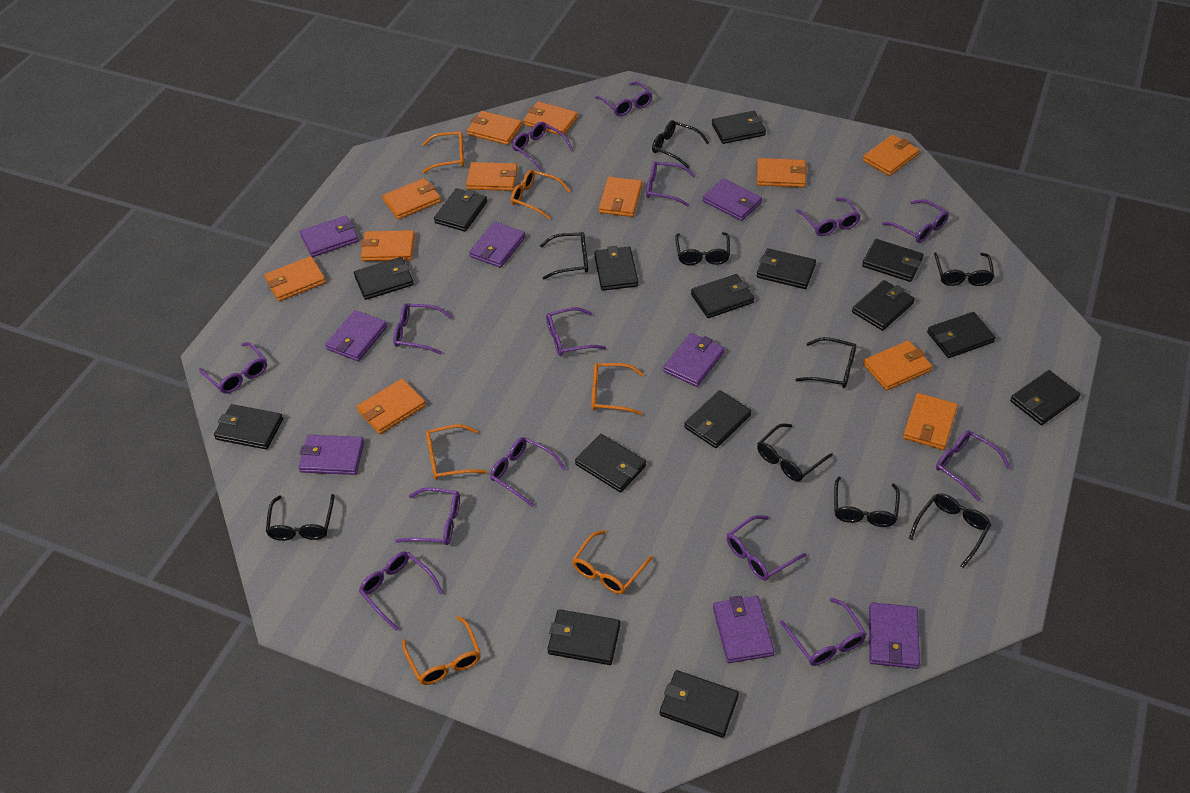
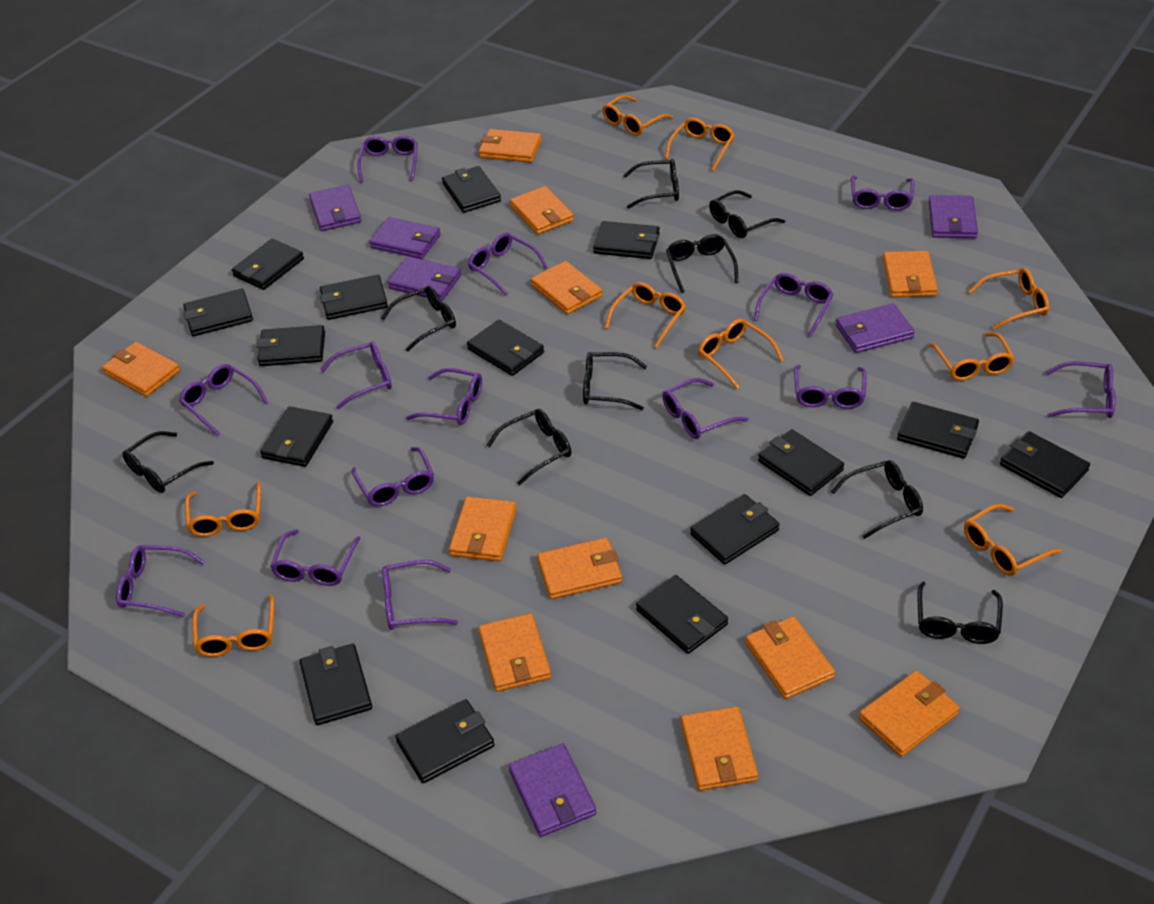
orange glasses: 6 -> 9
orange wallet: 12 -> 11
purple wallet: 8 -> 6

